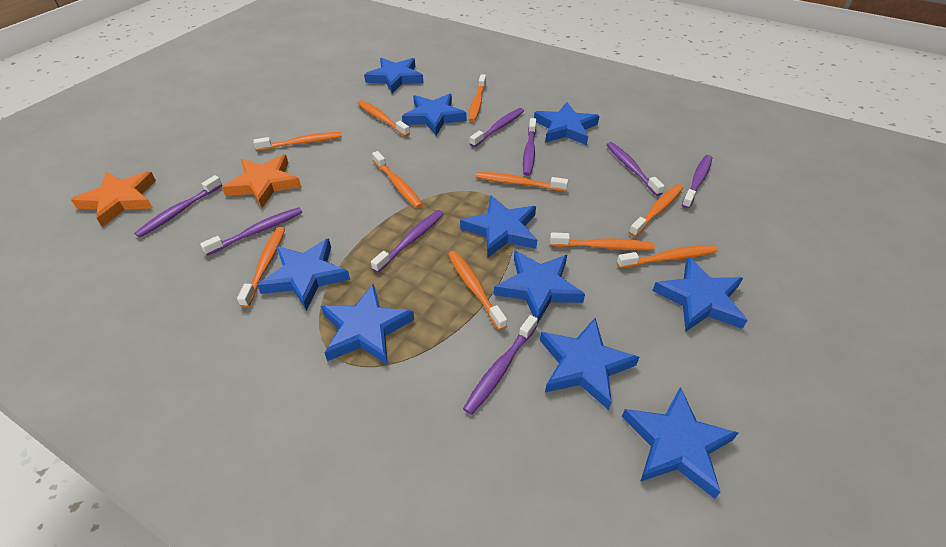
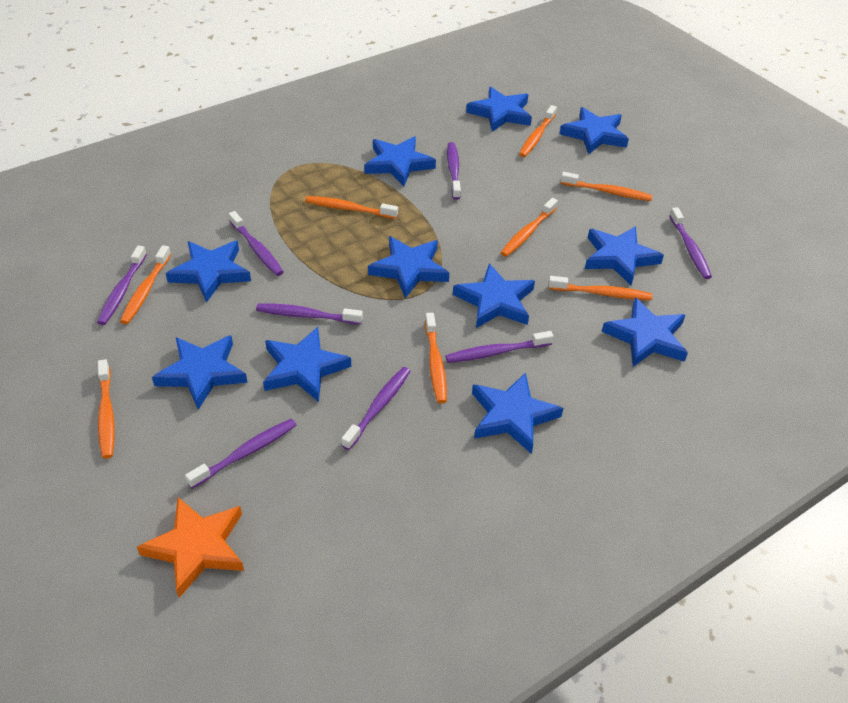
blue star: 10 -> 11
orange star: 2 -> 1
orange toothbrush: 10 -> 8

